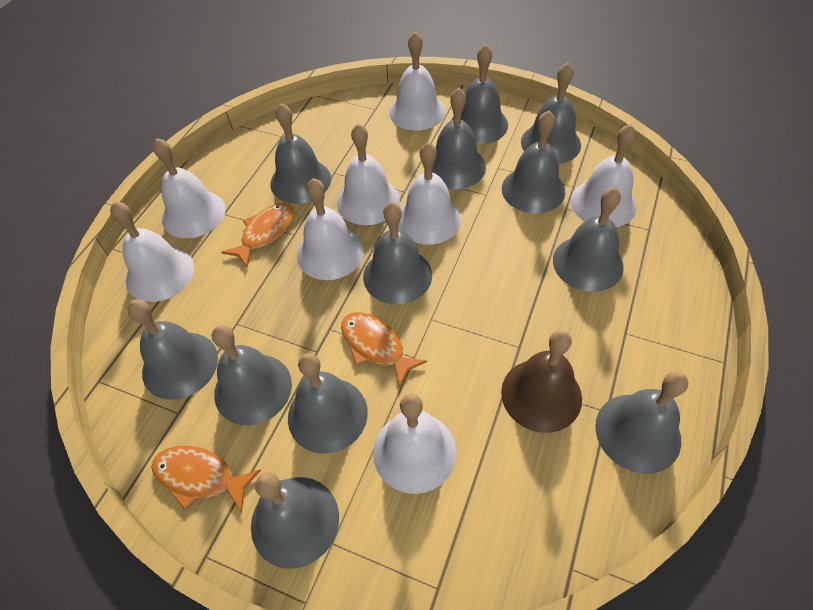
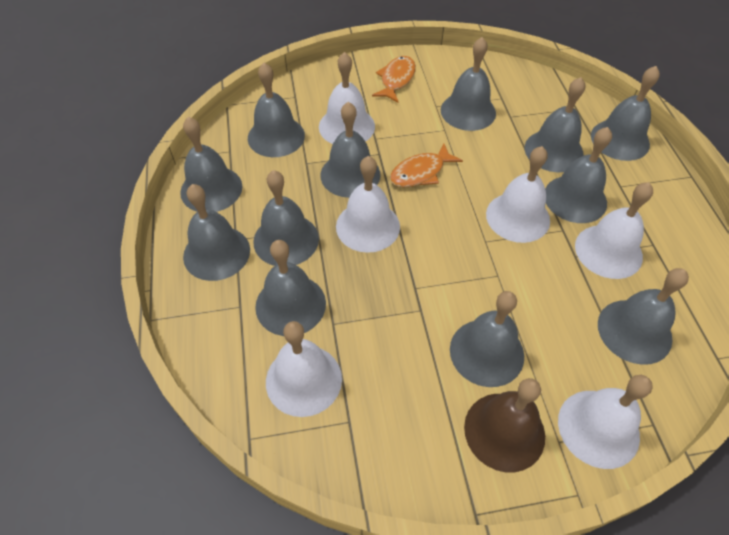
orange fish: 3 -> 2
white bell: 8 -> 6

